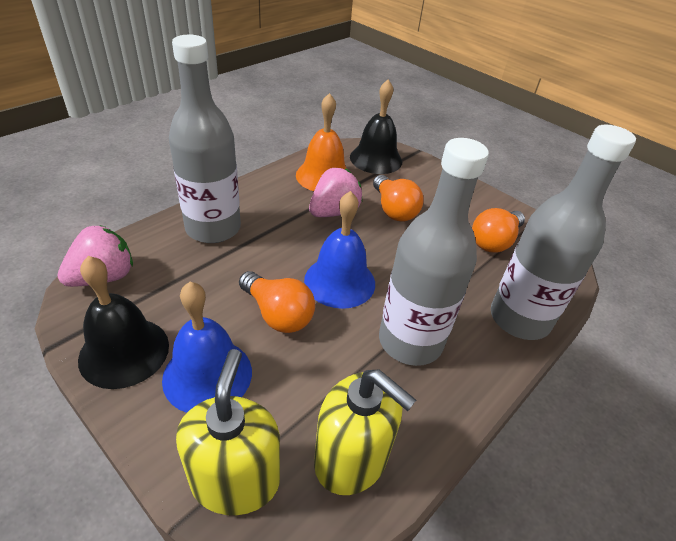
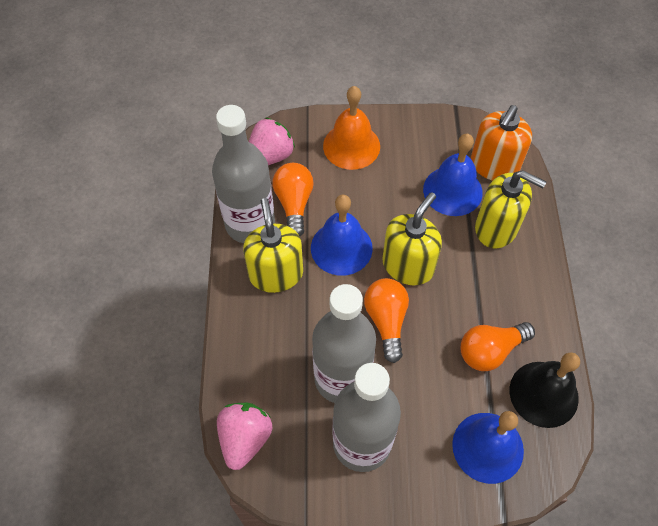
black bell: 2 -> 1
blue bell: 2 -> 3
orange soap dispenser: 0 -> 1
yellow soap dispenser: 2 -> 3

